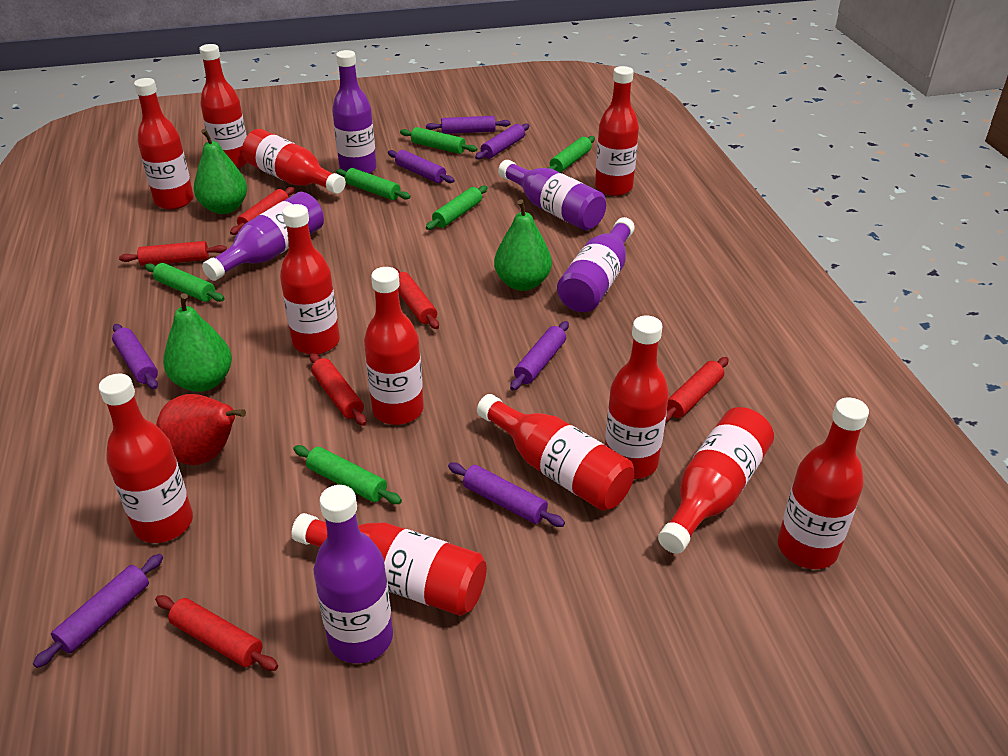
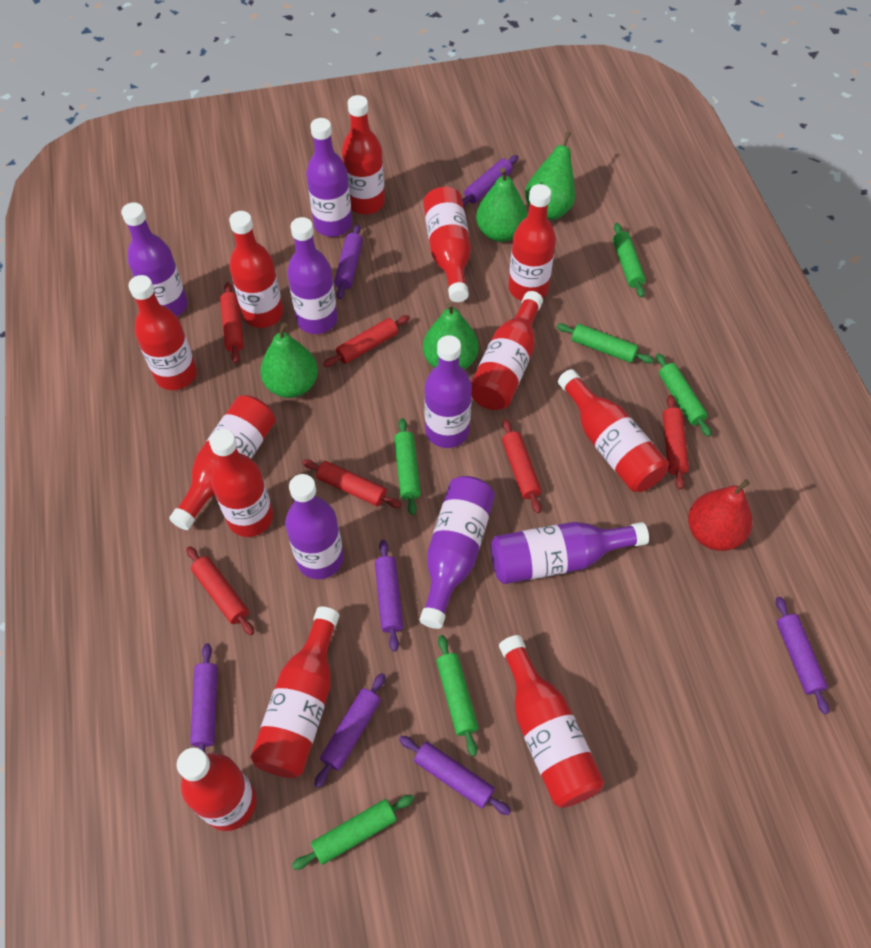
green pear: 3 -> 4
purple bottle: 5 -> 7

